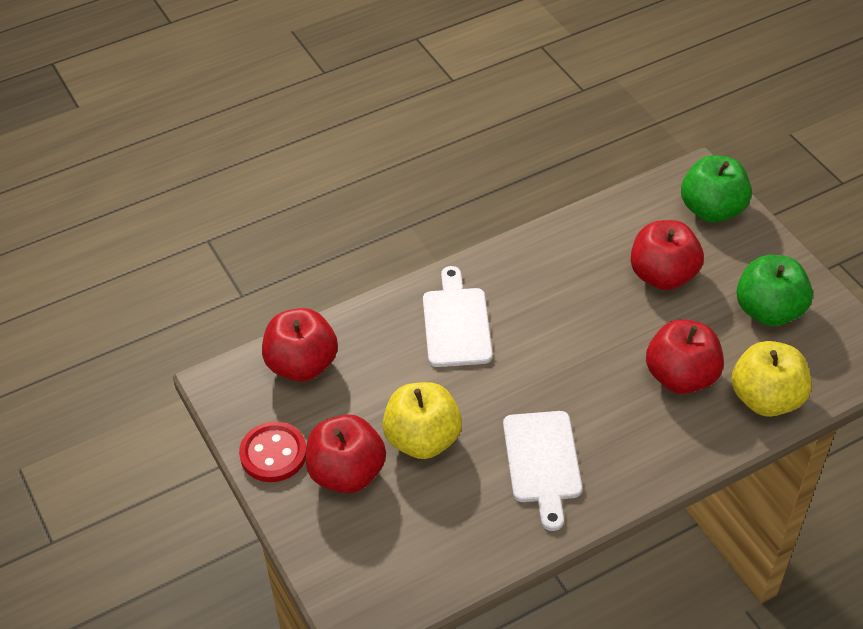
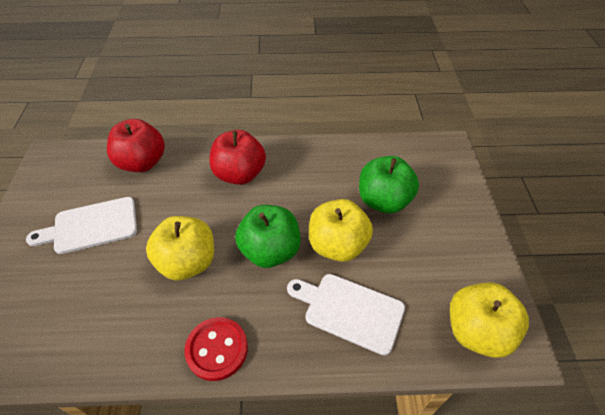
red apple: 4 -> 2
yellow apple: 2 -> 3

